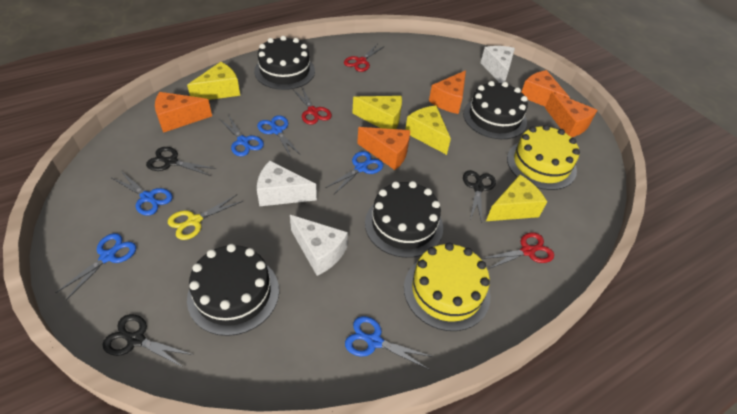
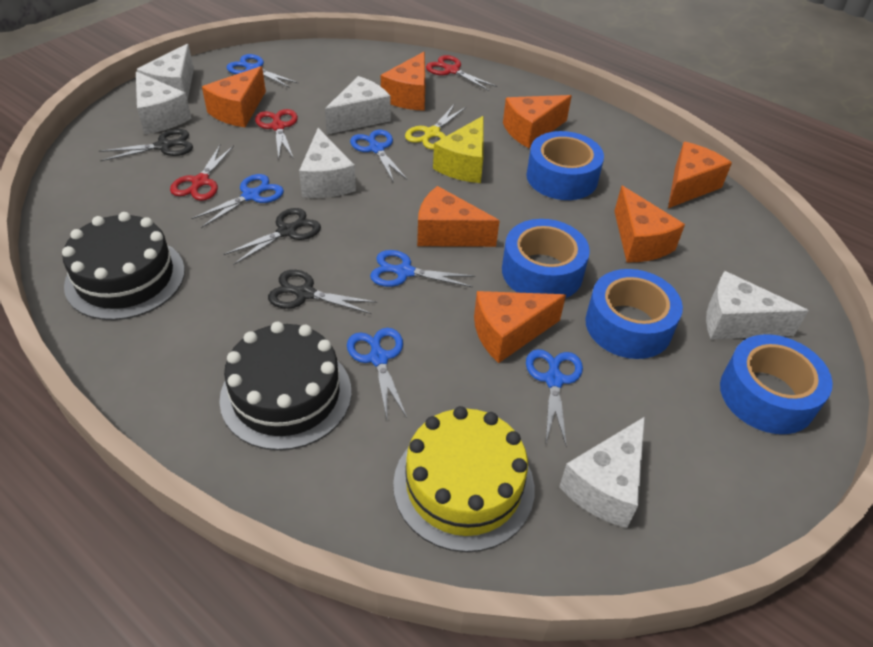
black cake: 4 -> 2
blue tape: 0 -> 4
orange cheese: 5 -> 7
white cheese: 3 -> 6
yellow cake: 2 -> 1
yellow cheese: 4 -> 1

